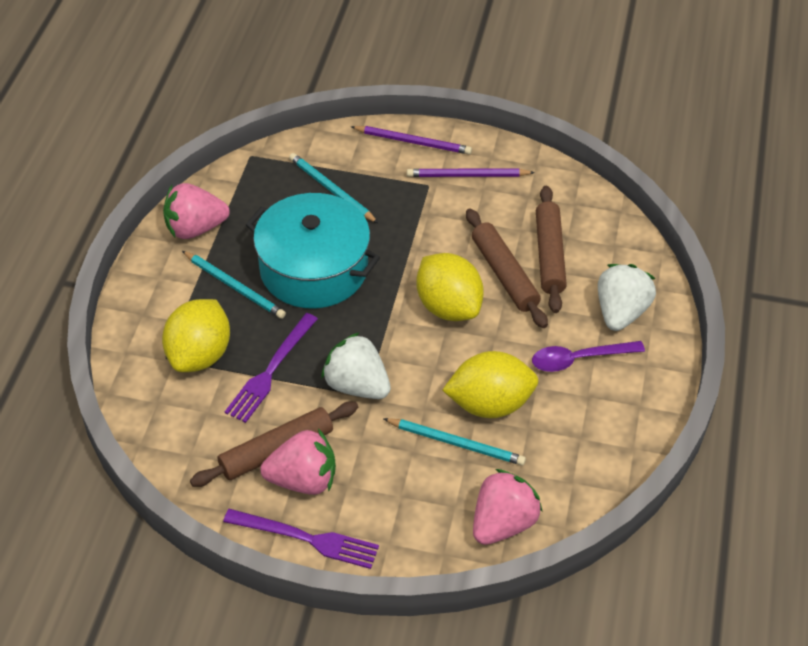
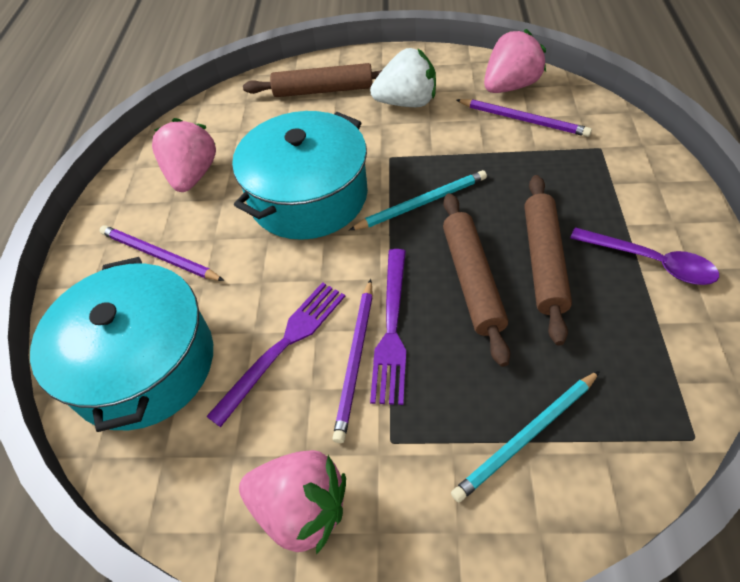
purple pencil: 2 -> 3
turquoise pencil: 3 -> 2
turquoise pot: 1 -> 2
white strawberry: 2 -> 1
yellow lemon: 3 -> 0

